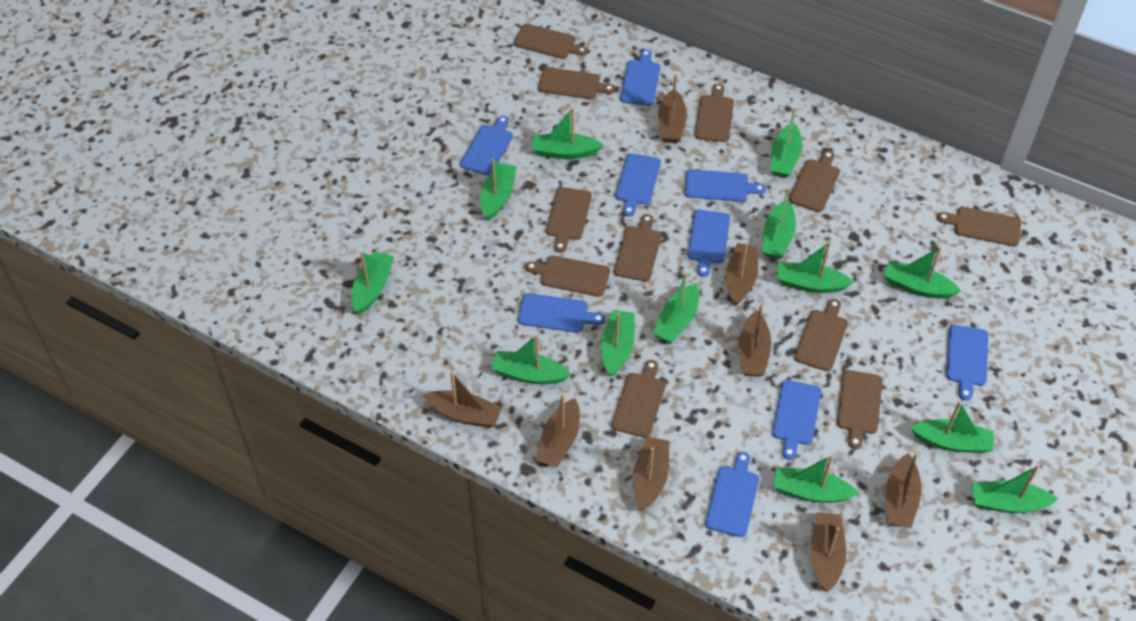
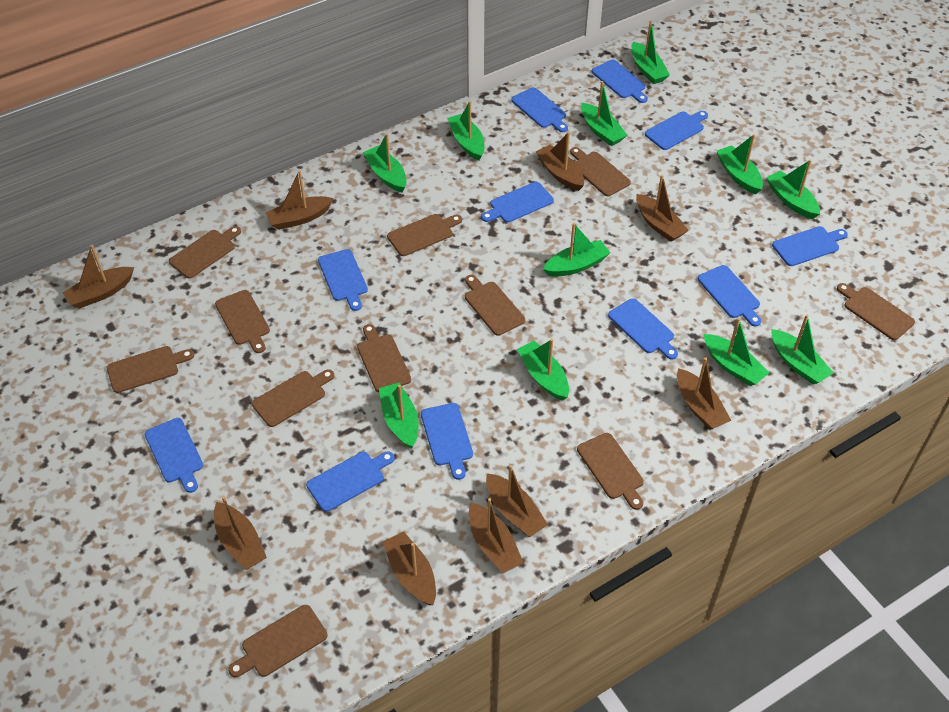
blue cutting board: 9 -> 11
brown boat: 8 -> 9
green boat: 13 -> 11

